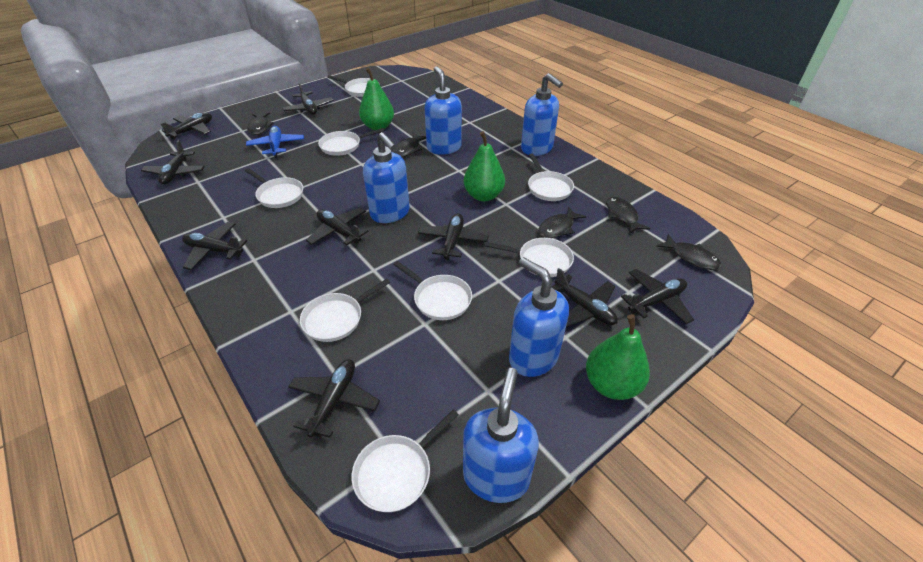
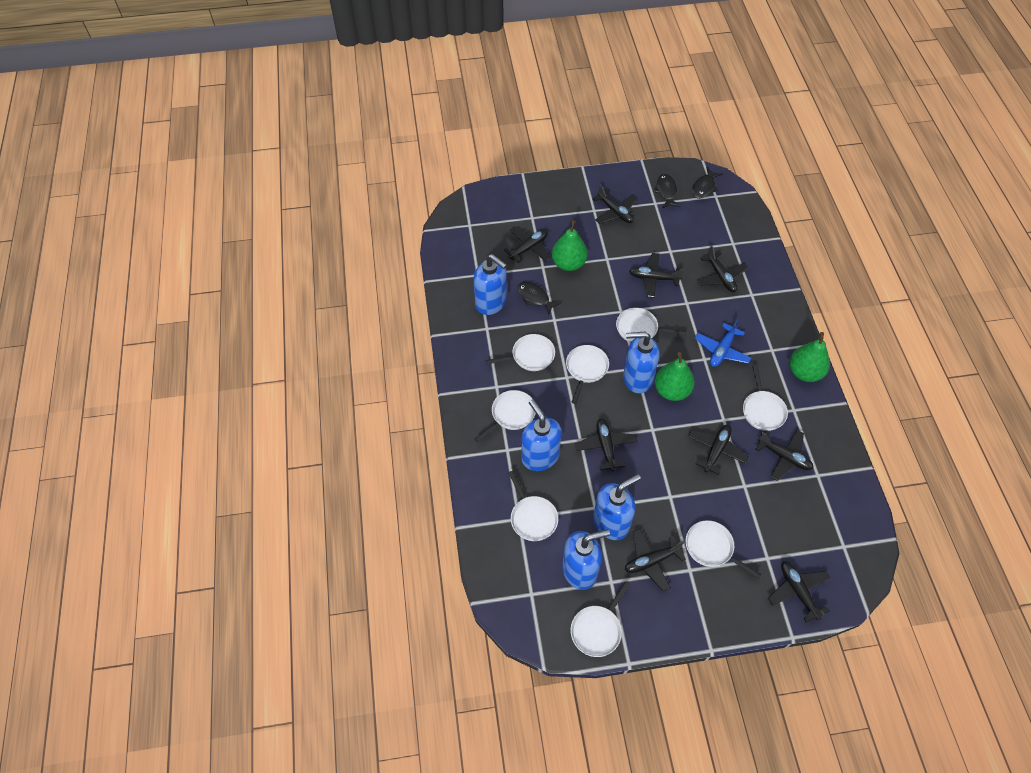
black fish: 5 -> 3

